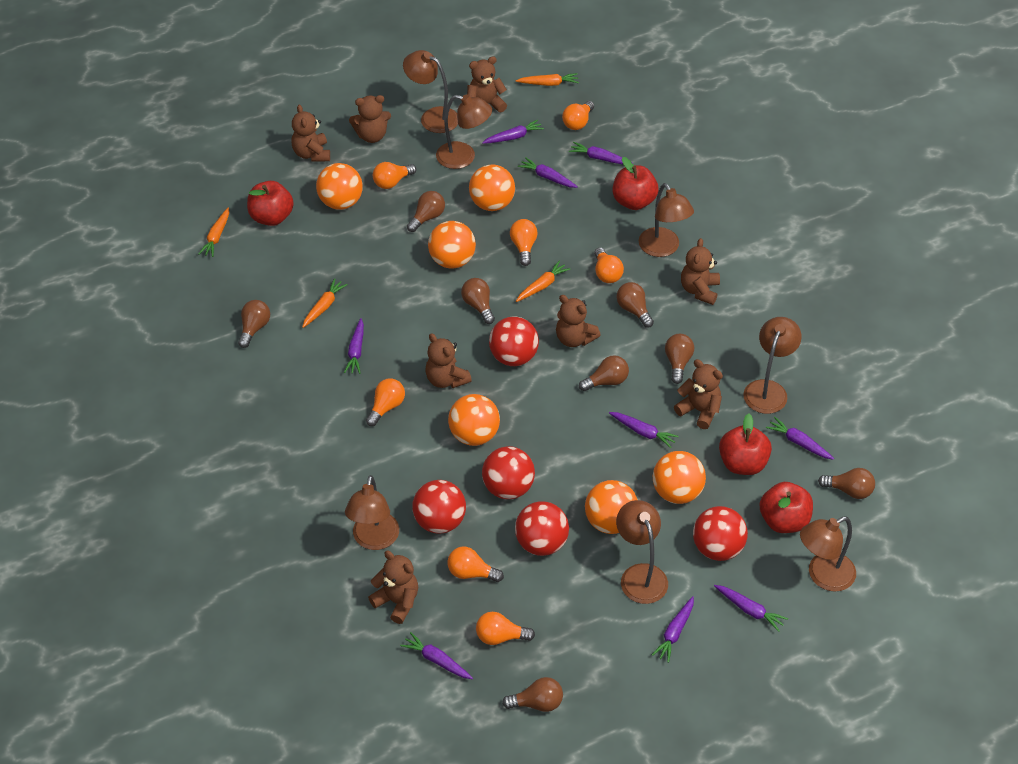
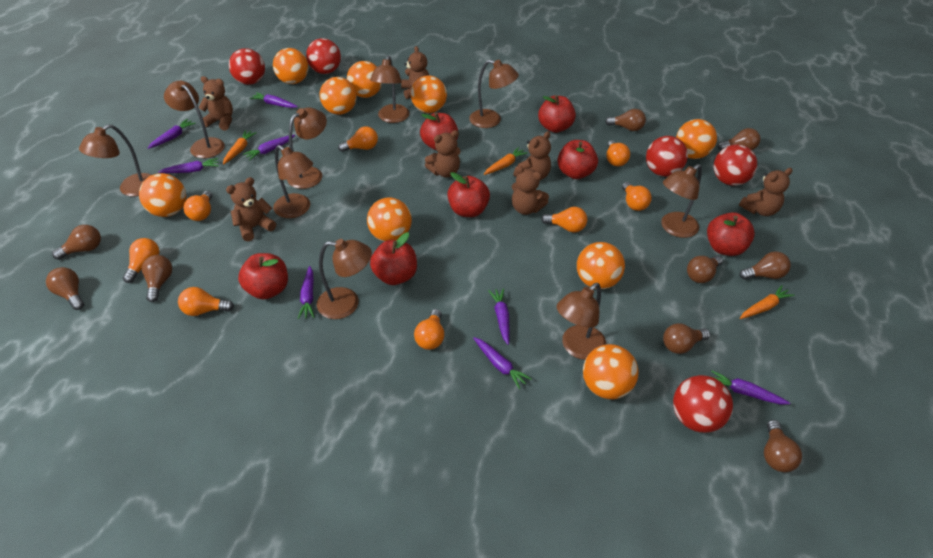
brown lamp: 7 -> 9
brown light bulb: 8 -> 9
brown teddy bear: 8 -> 7
orange ball: 6 -> 9
orange carrot: 4 -> 3
orange light bulb: 7 -> 8
purple carrot: 9 -> 8
red apple: 4 -> 7

